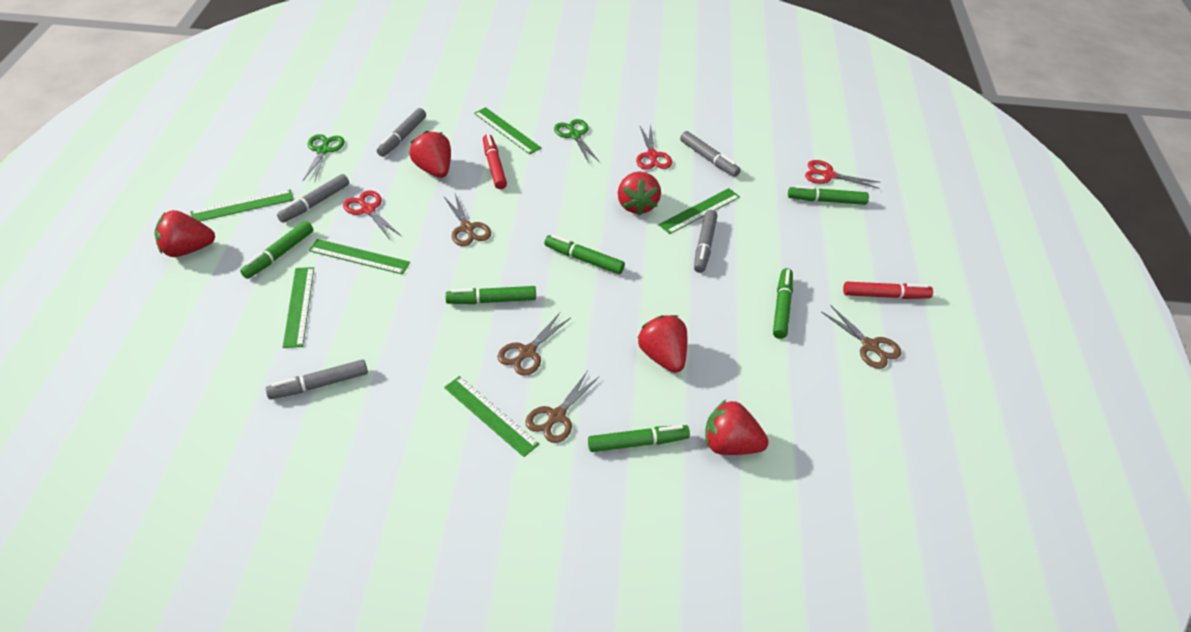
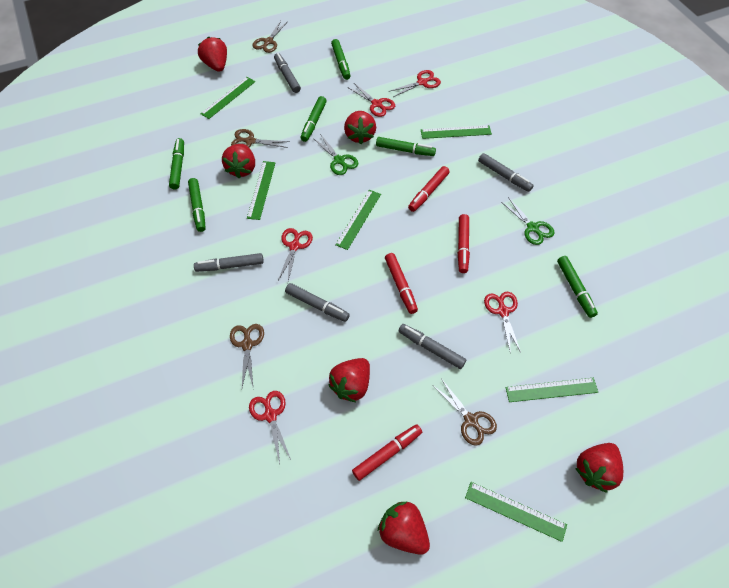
red marker: 2 -> 4
red scissors: 3 -> 5
red strawberry: 5 -> 6

